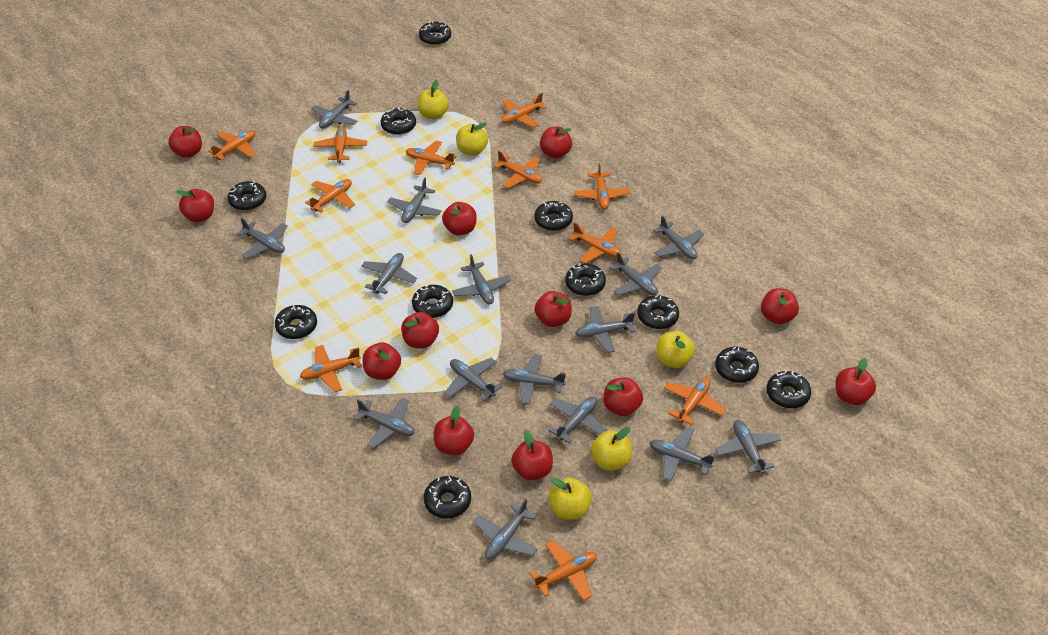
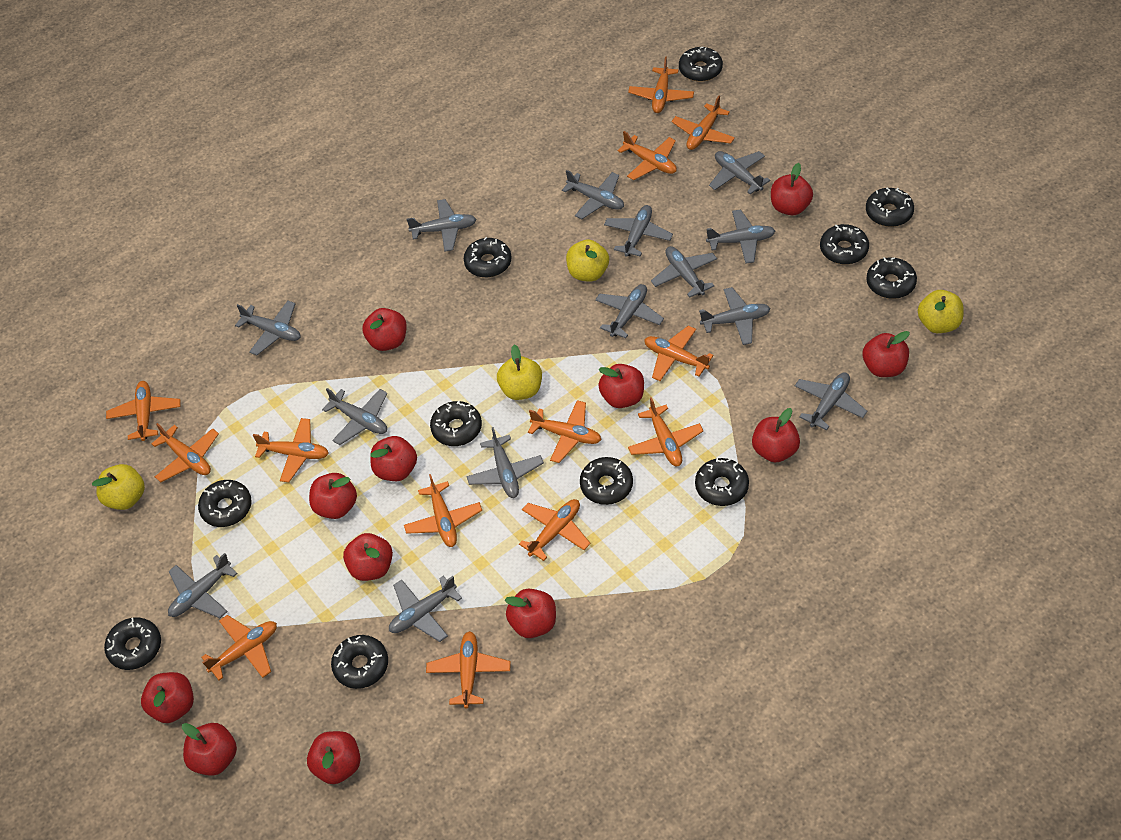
grey plane: 15 -> 14
orange plane: 11 -> 13
yellow apple: 5 -> 4

